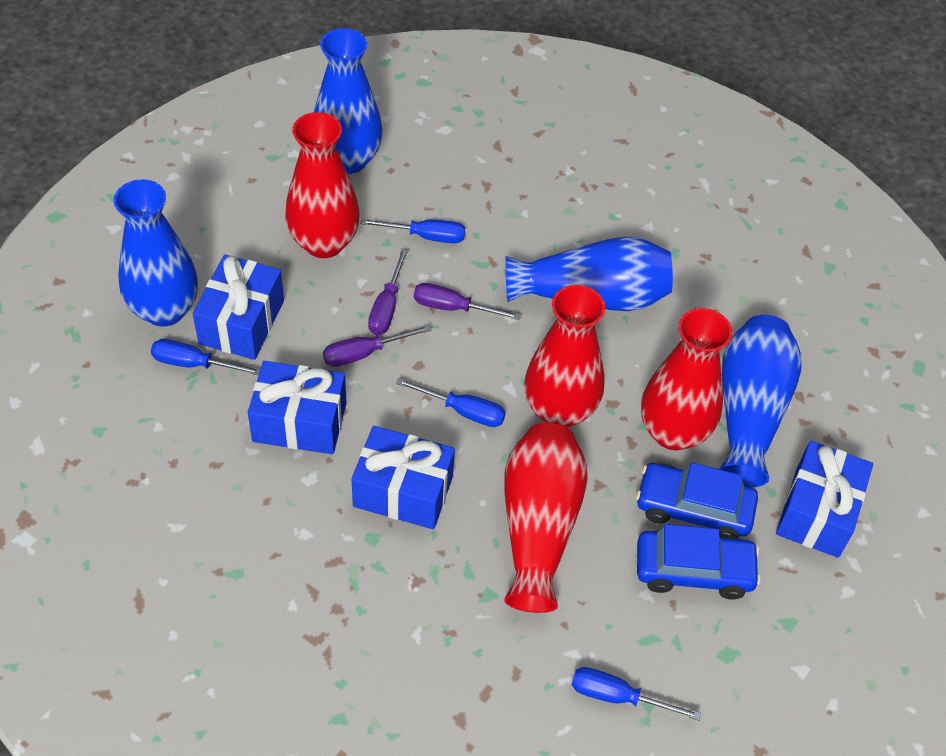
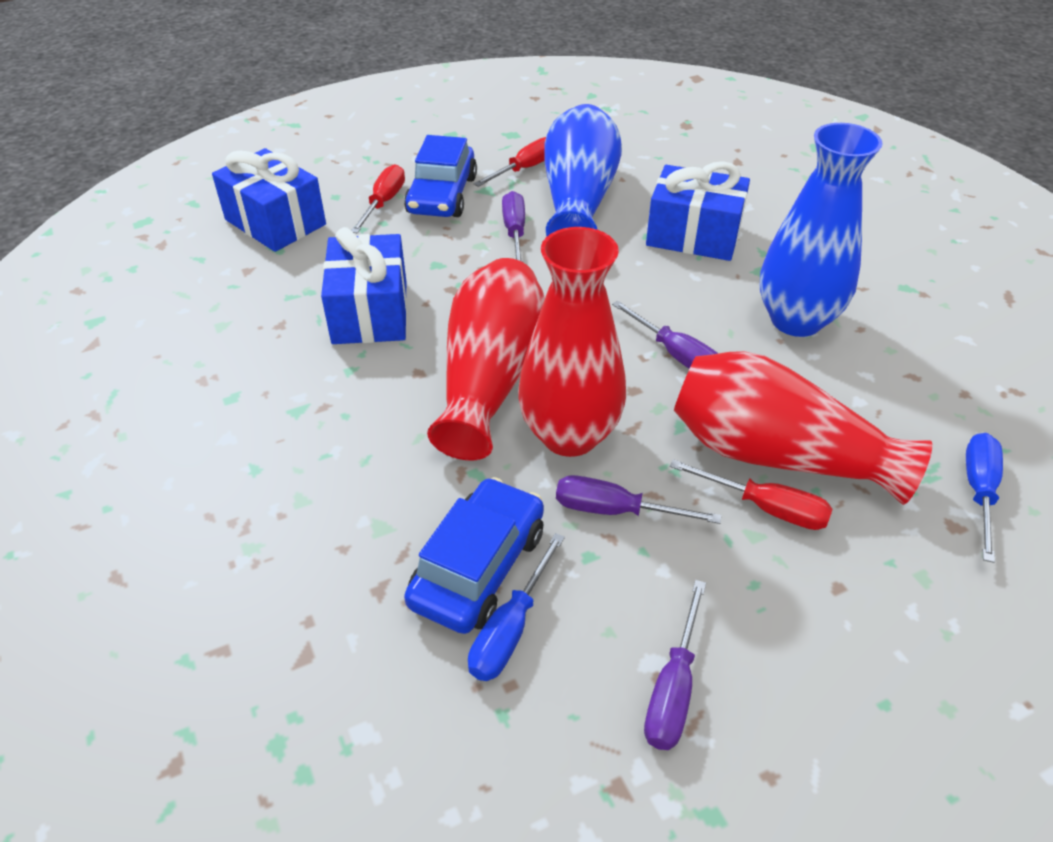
blue gift: 4 -> 3
blue screwdriver: 4 -> 2
blue vase: 4 -> 2
purple screwdriver: 3 -> 4
red screwdriver: 0 -> 3
red vase: 4 -> 3

